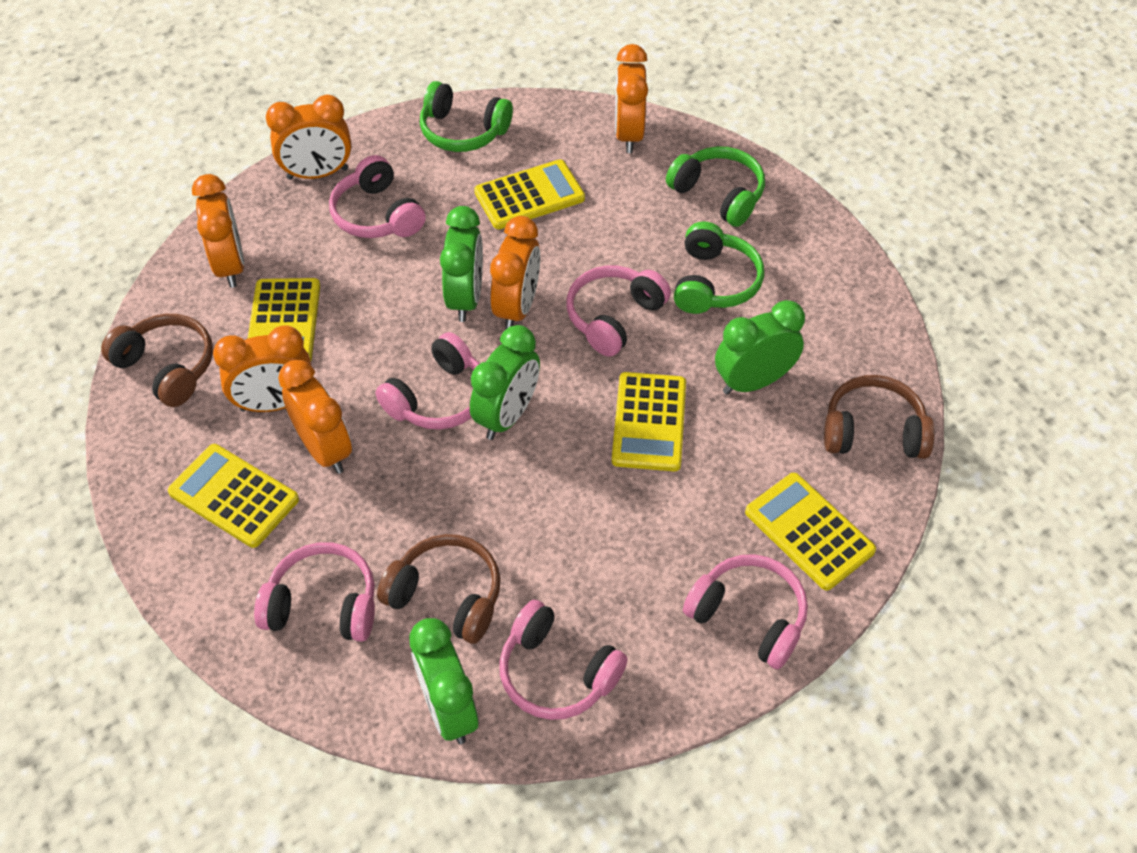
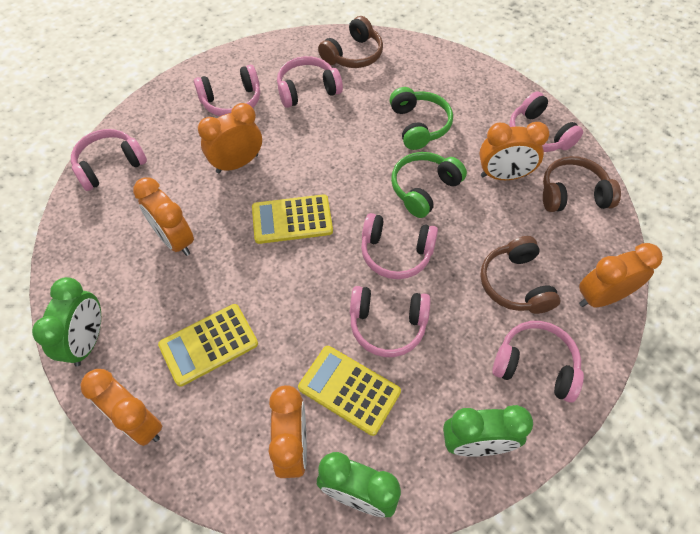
green clock: 4 -> 3
green headphones: 3 -> 2
pink headphones: 6 -> 7
yellow calculator: 5 -> 3

